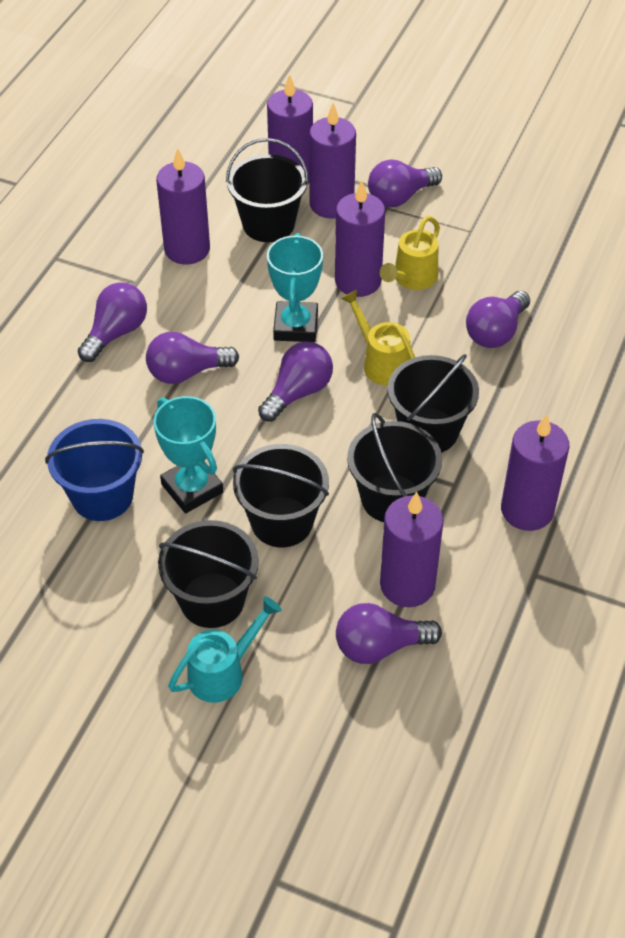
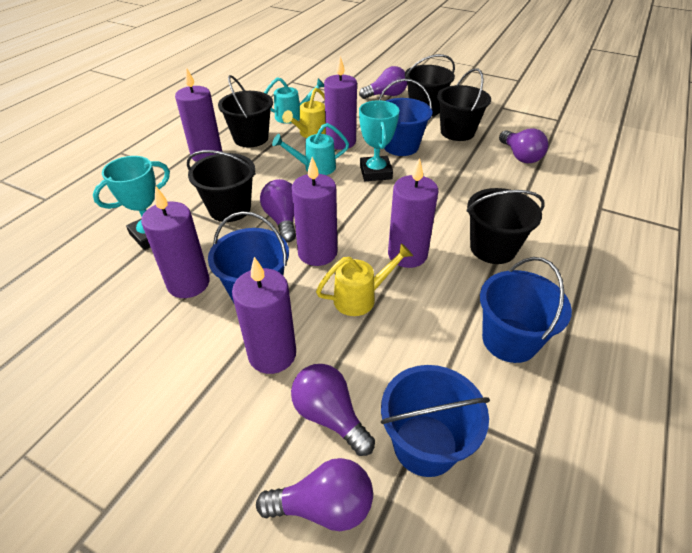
blue bucket: 1 -> 4
purple light bulb: 6 -> 5
turquoise watering can: 1 -> 2

